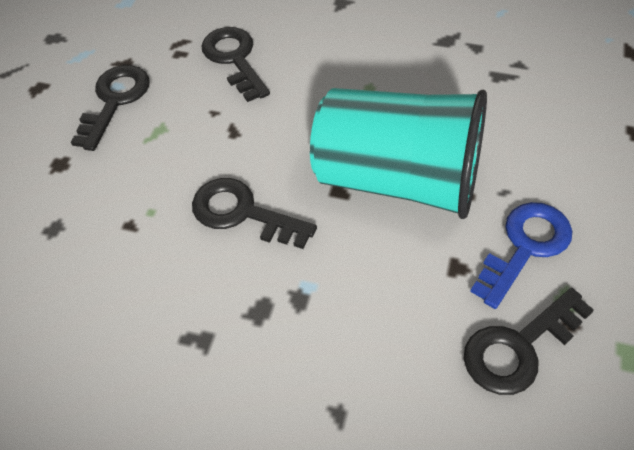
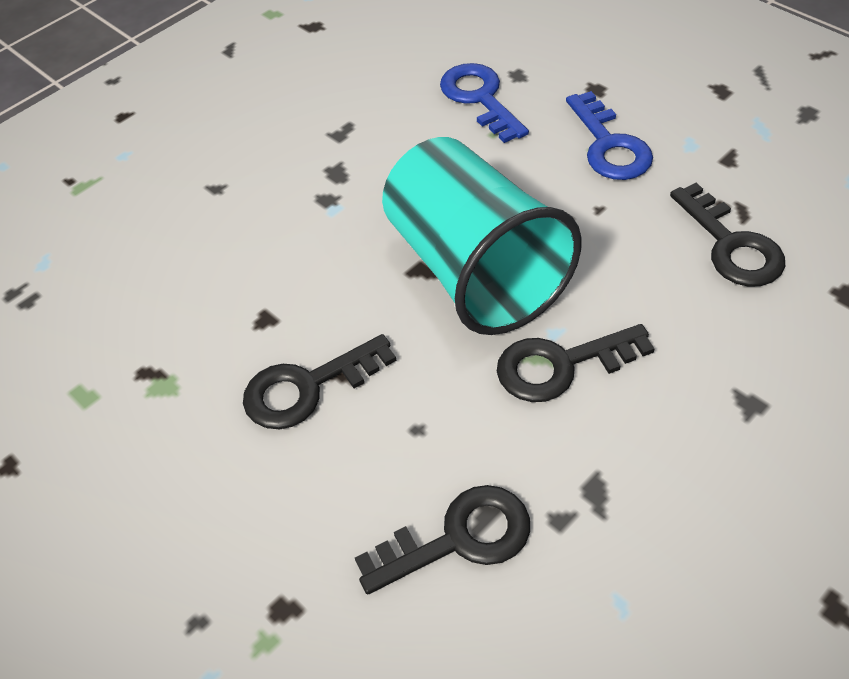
blue key: 1 -> 2

